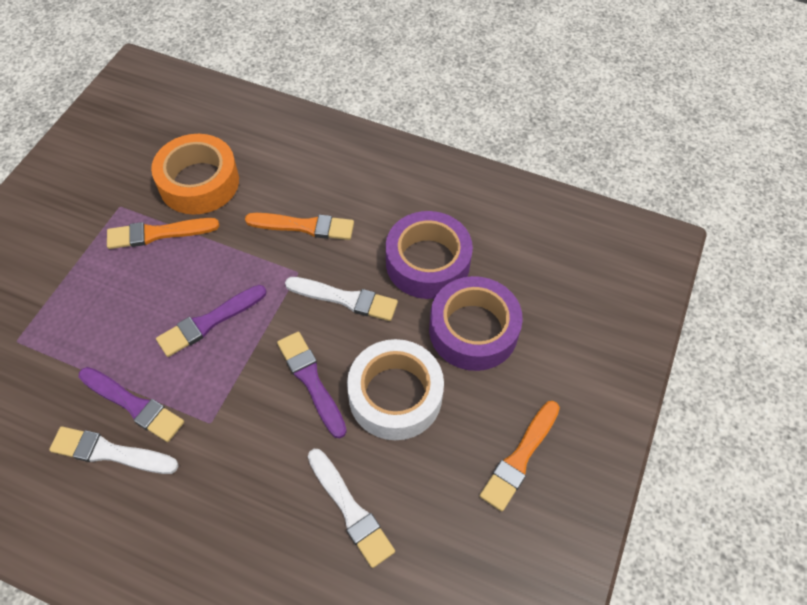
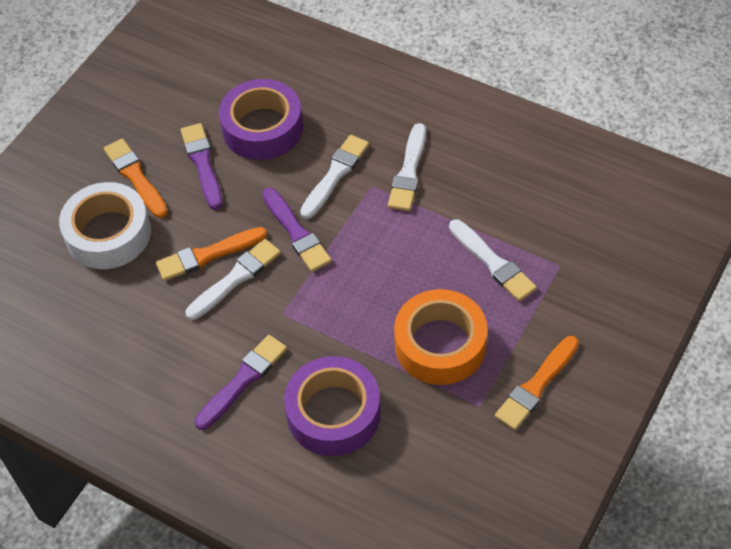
white brush: 3 -> 4

